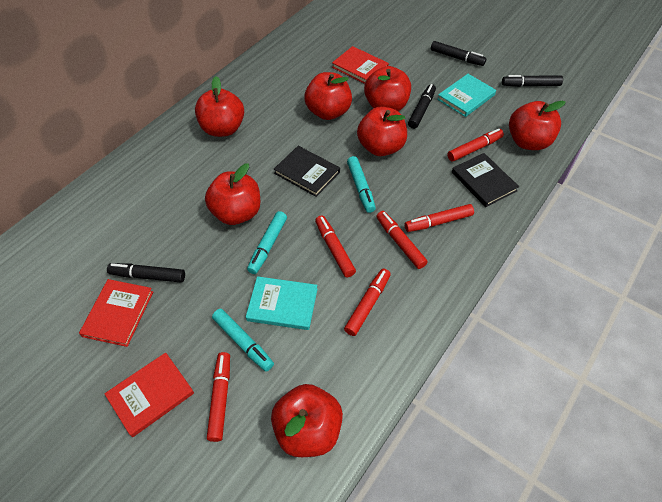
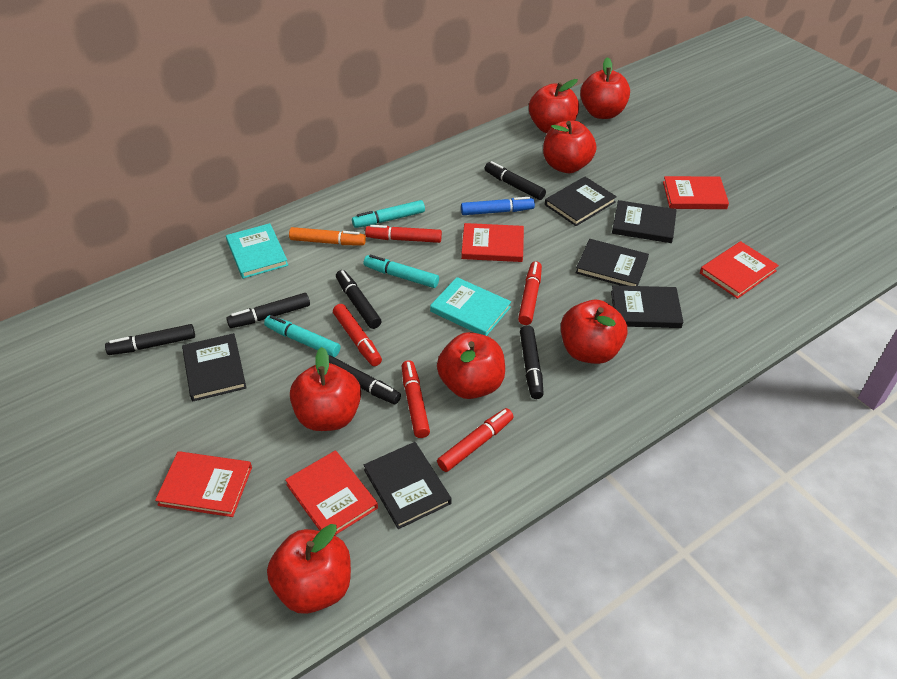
black book: 2 -> 6
black marker: 4 -> 6
blue marker: 0 -> 1
orange marker: 0 -> 1
red book: 3 -> 5
red marker: 6 -> 5

